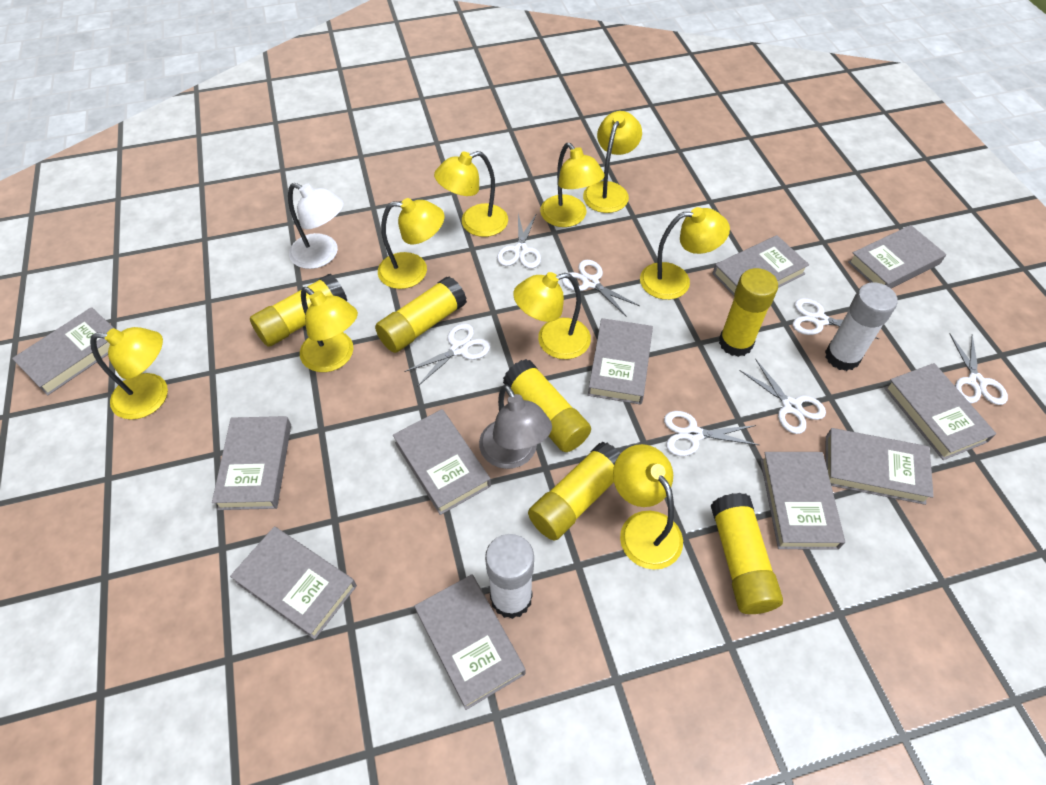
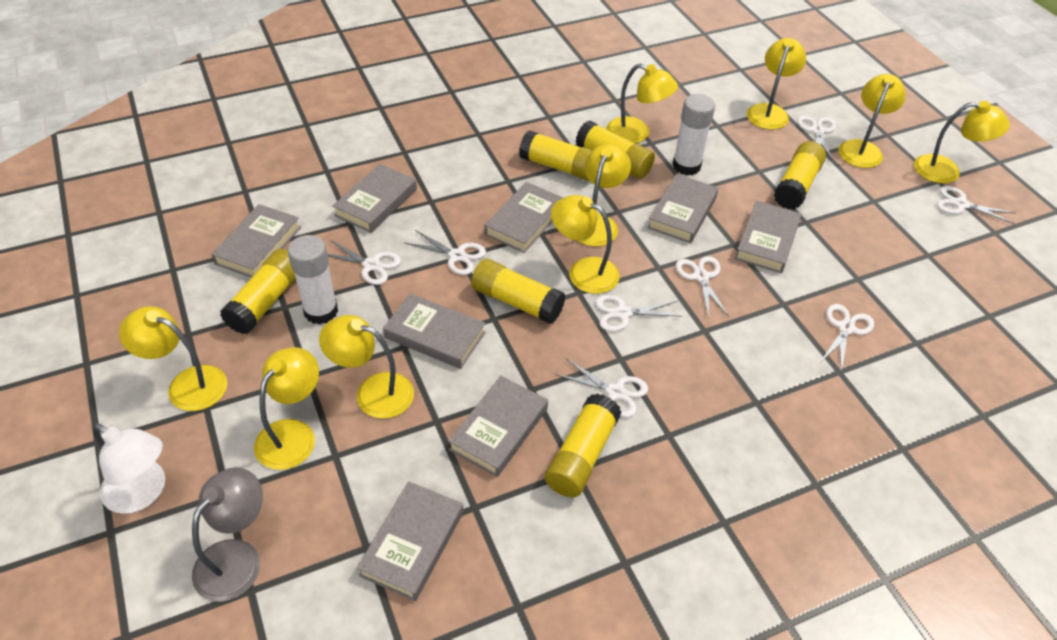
grey book: 11 -> 8
white scissors: 7 -> 8

